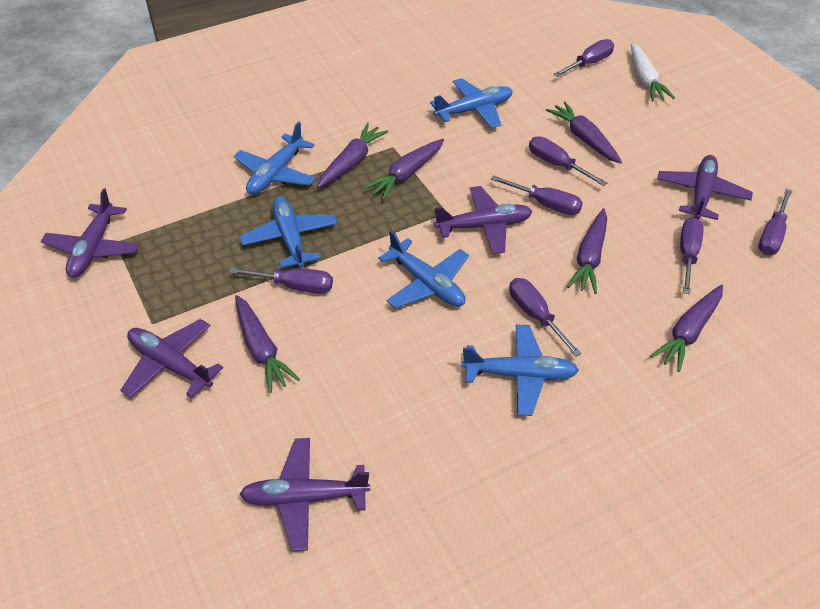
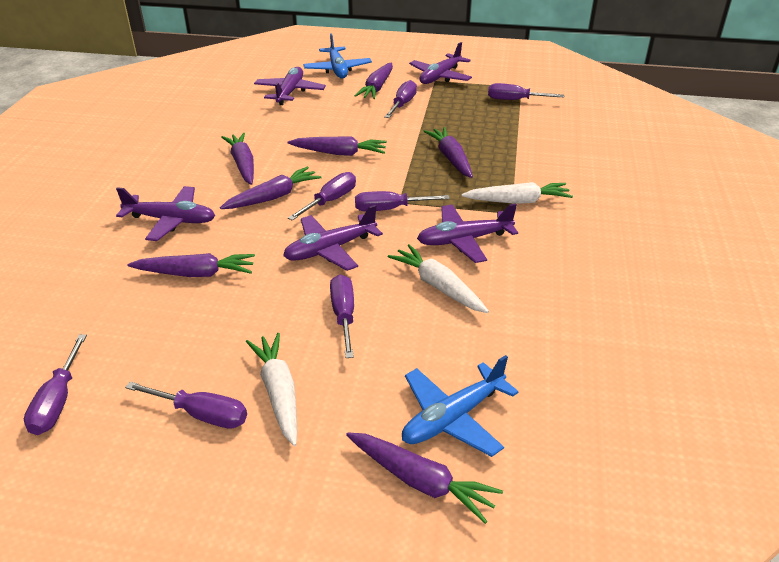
blue plane: 5 -> 2
purple carrot: 6 -> 7
white carrot: 1 -> 3

